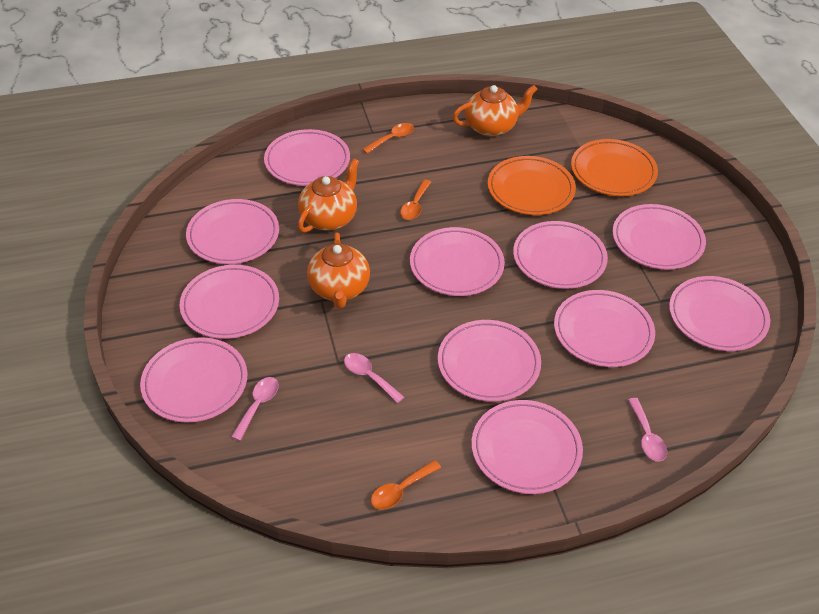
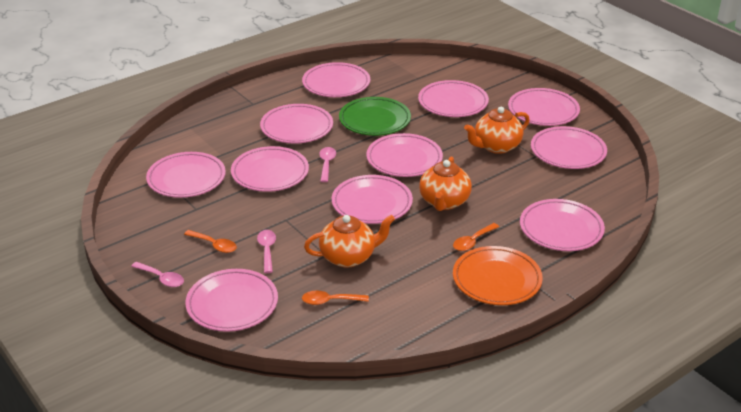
green plate: 0 -> 1
orange plate: 2 -> 1

